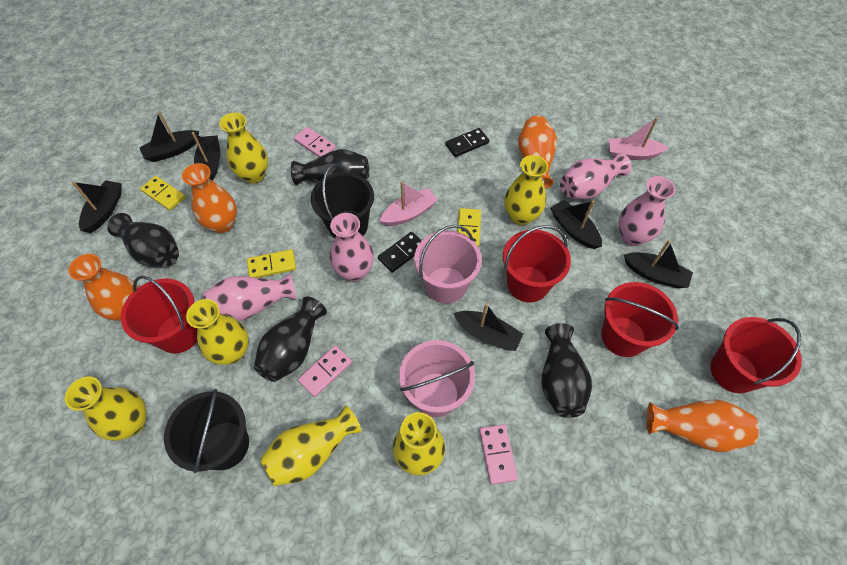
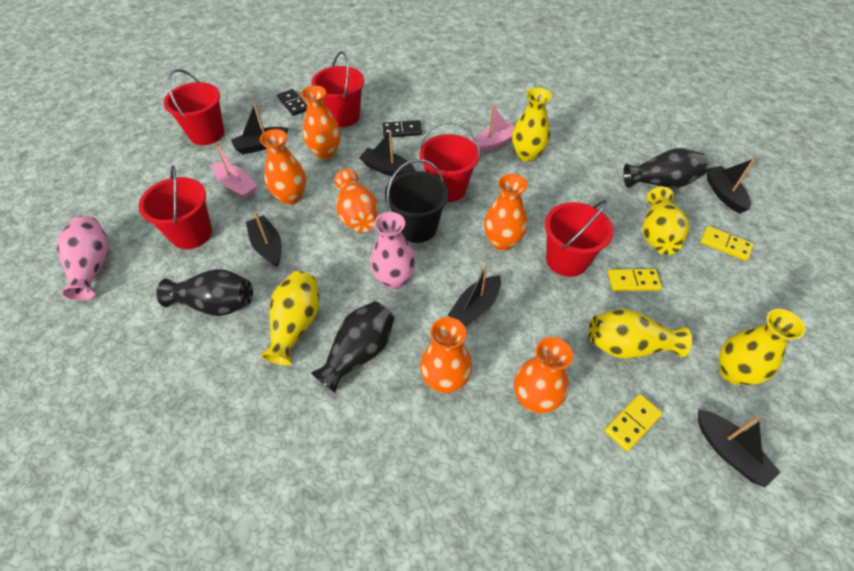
black bucket: 2 -> 1
black vase: 4 -> 3
orange vase: 4 -> 6
pink bucket: 2 -> 0
pink domino: 3 -> 0
pink vase: 4 -> 2
red bucket: 4 -> 5
yellow vase: 6 -> 5

